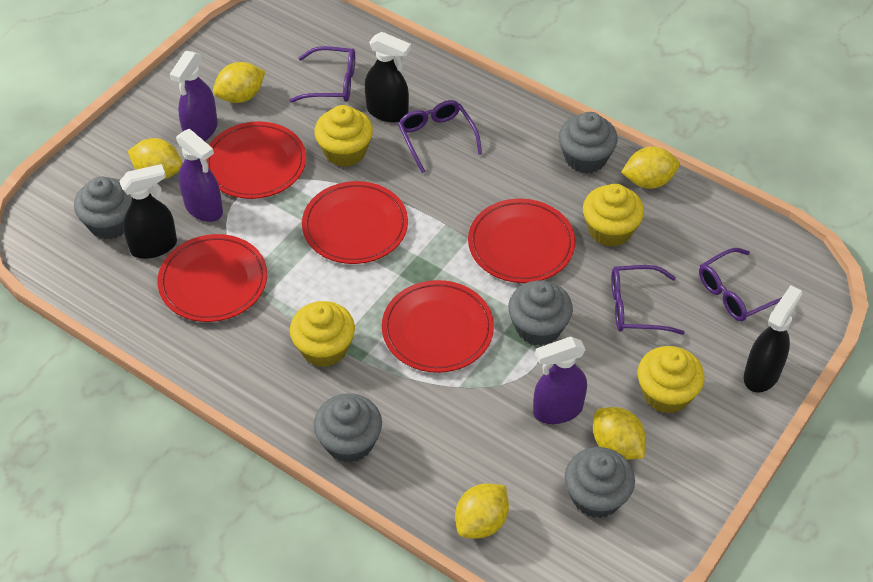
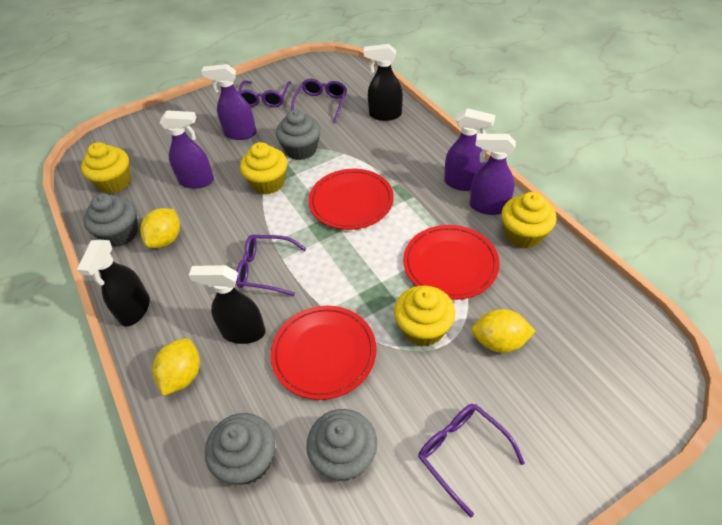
grey cupcake: 5 -> 4
purple spray bottle: 3 -> 4
red plate: 5 -> 3
yellow lemon: 5 -> 3

